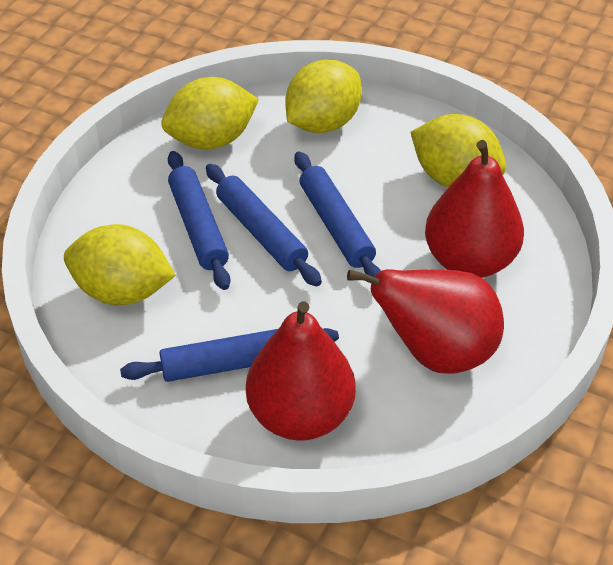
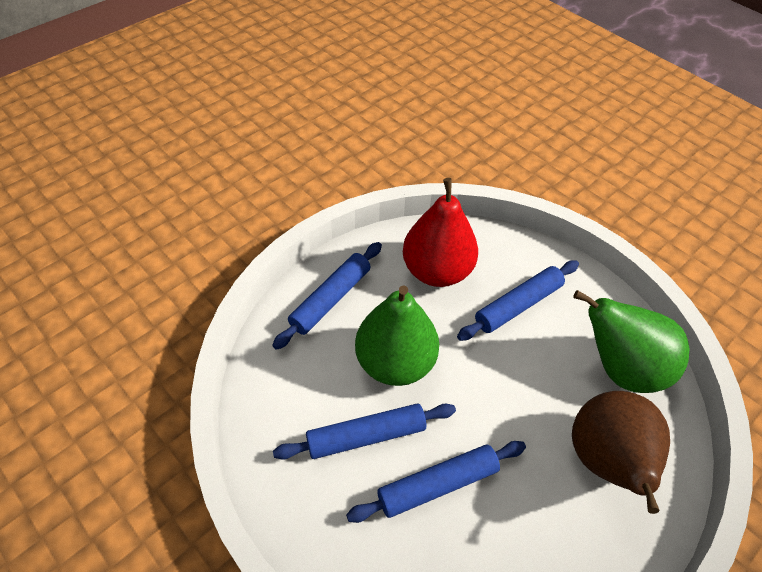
brown pear: 0 -> 1
green pear: 0 -> 2
red pear: 3 -> 1
yellow lemon: 4 -> 0

